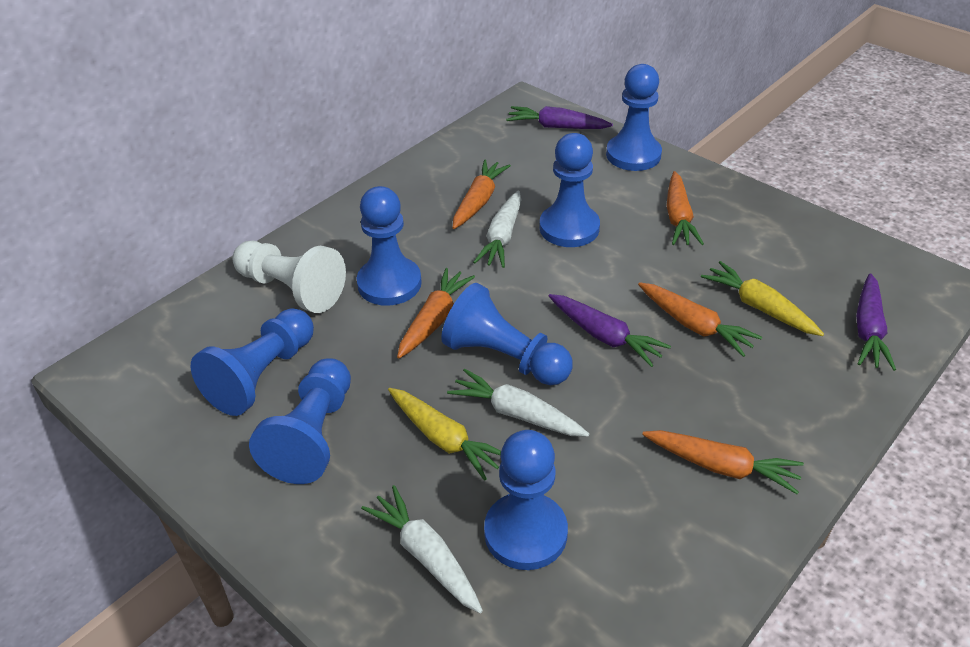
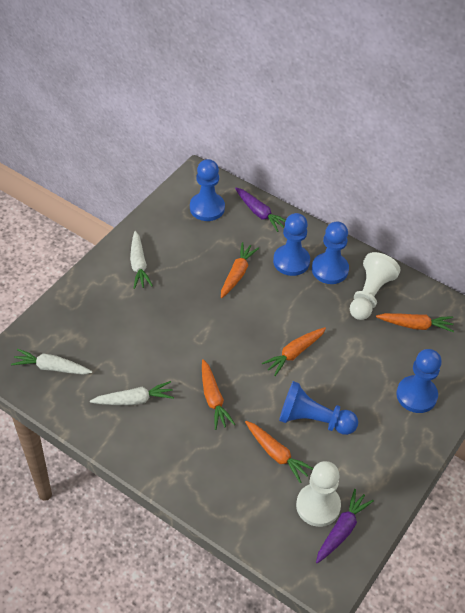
blue pawn: 7 -> 5
purple carrot: 3 -> 2
white pawn: 1 -> 2
yellow carrot: 2 -> 0

